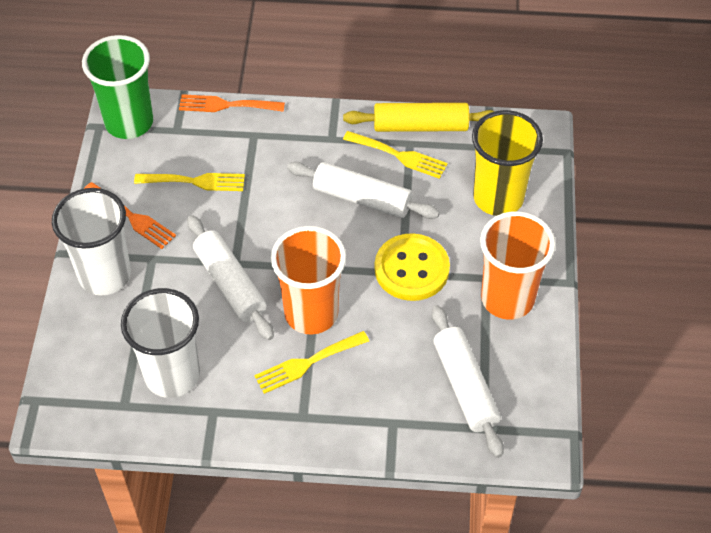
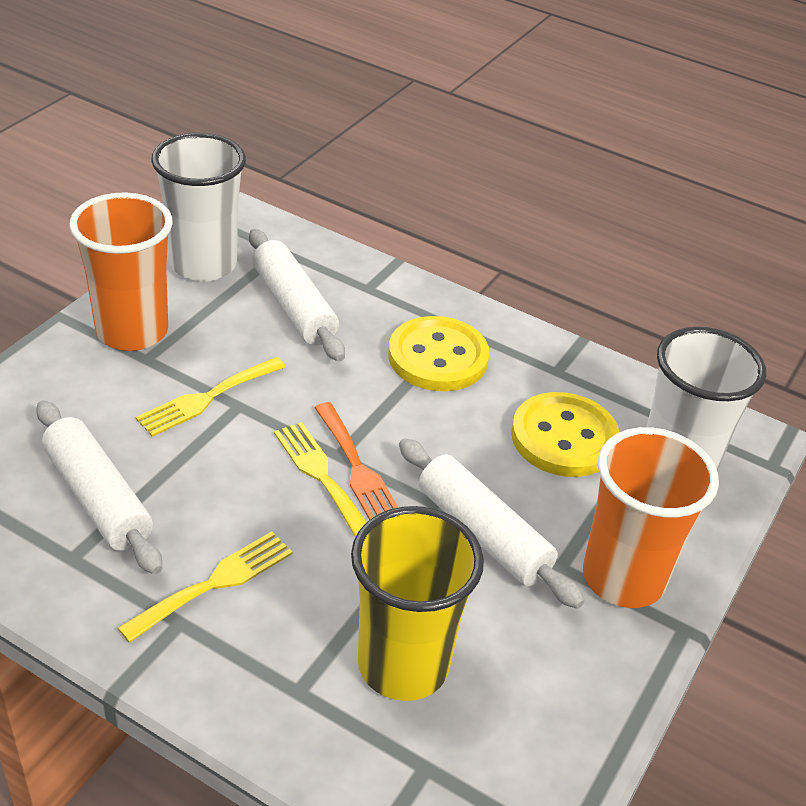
green cup: 1 -> 0
orange fork: 2 -> 1
yellow button: 1 -> 2
yellow rolling pin: 1 -> 0

